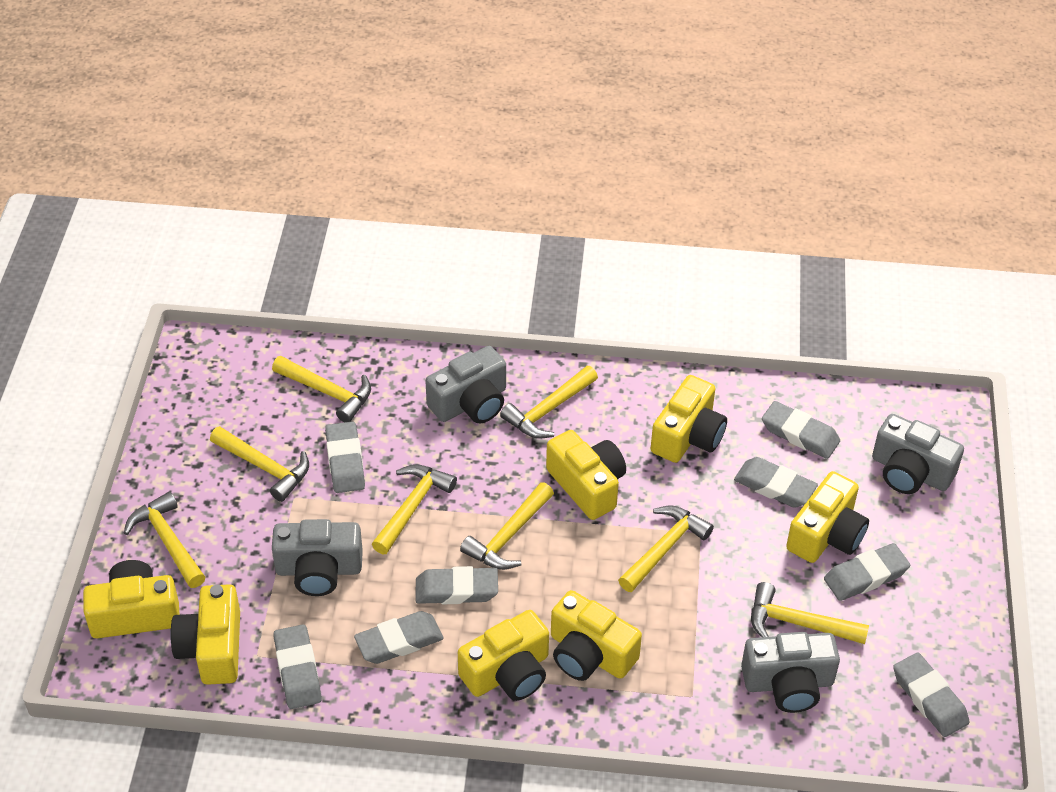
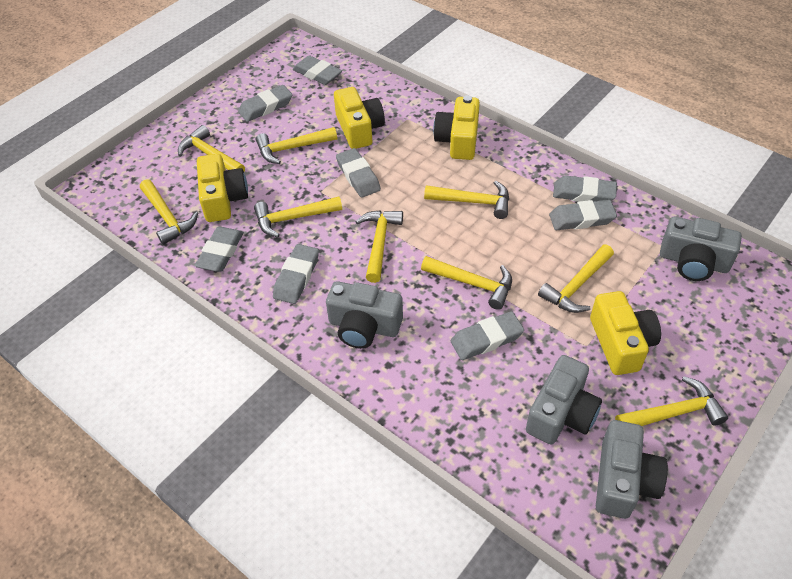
yellow camera: 7 -> 4
yellow hammer: 8 -> 9

